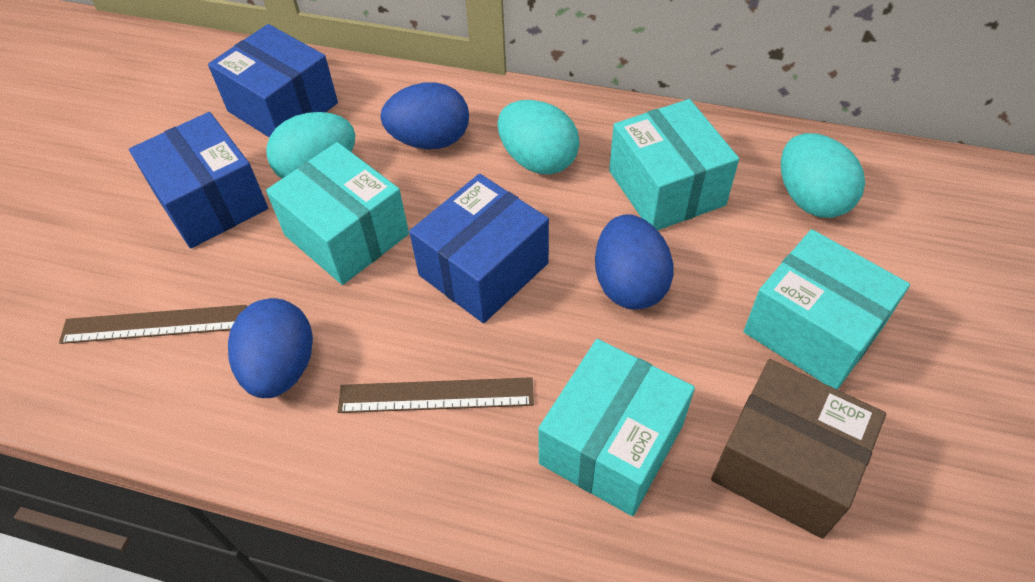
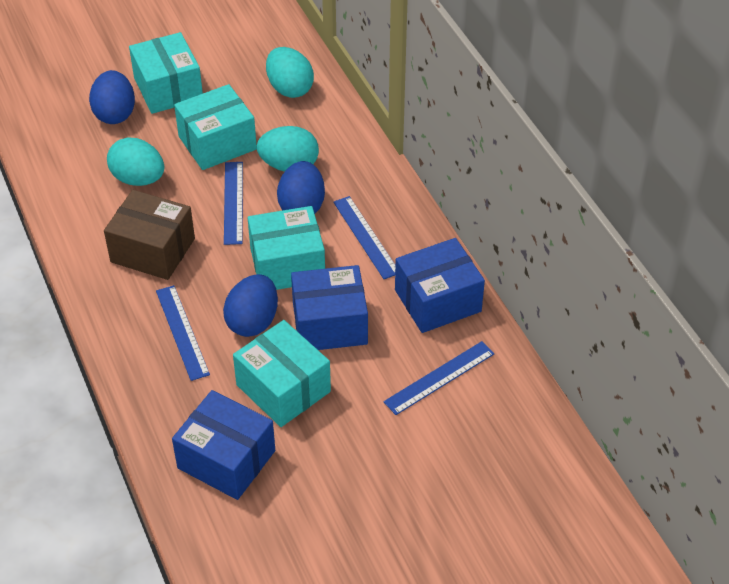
blue ruler: 0 -> 4
brown ruler: 2 -> 0

